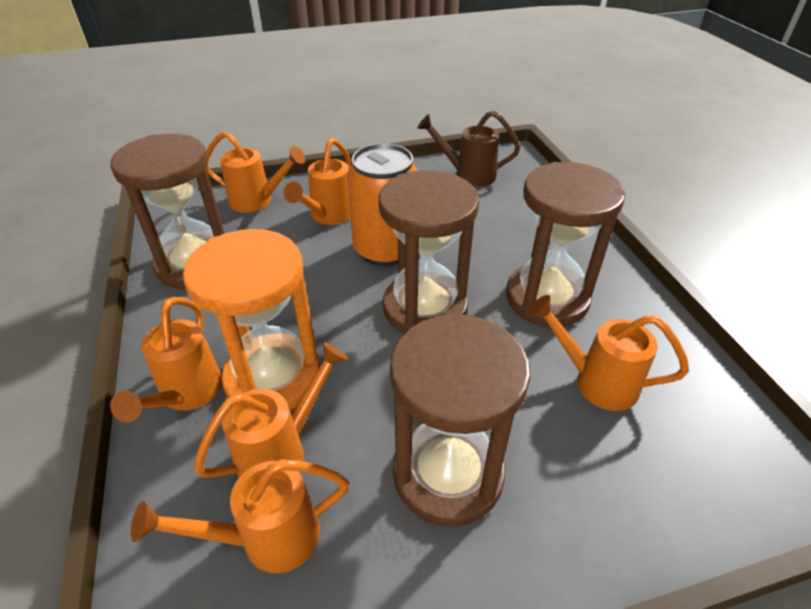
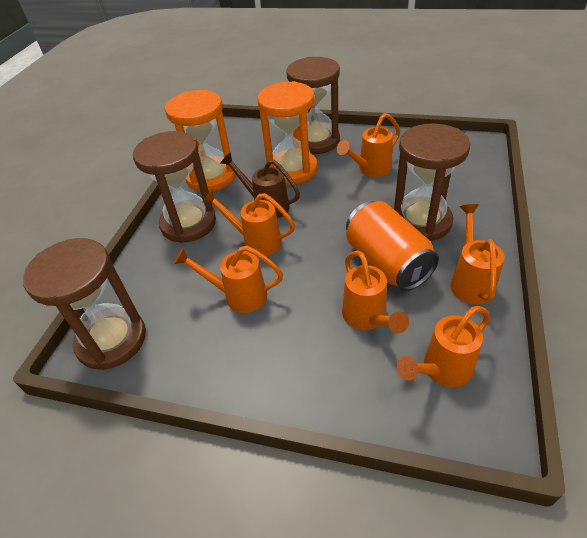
orange hourglass: 1 -> 2

